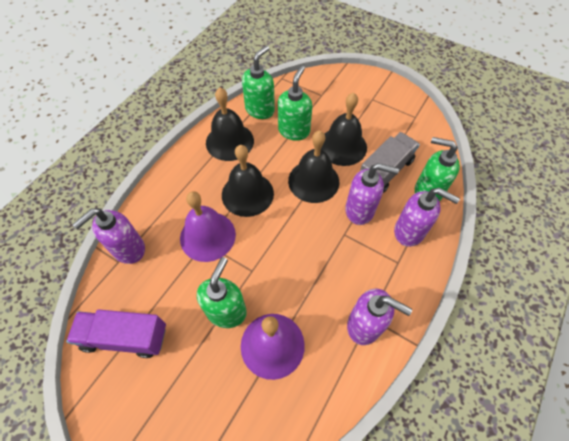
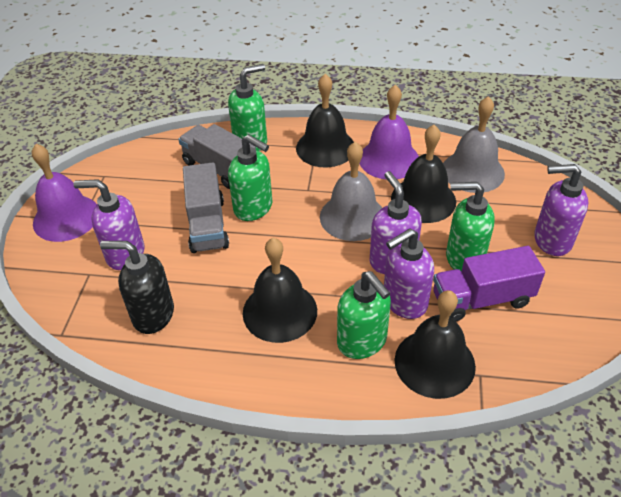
black soap dispenser: 0 -> 1
grey bell: 0 -> 2
grey truck: 1 -> 2

